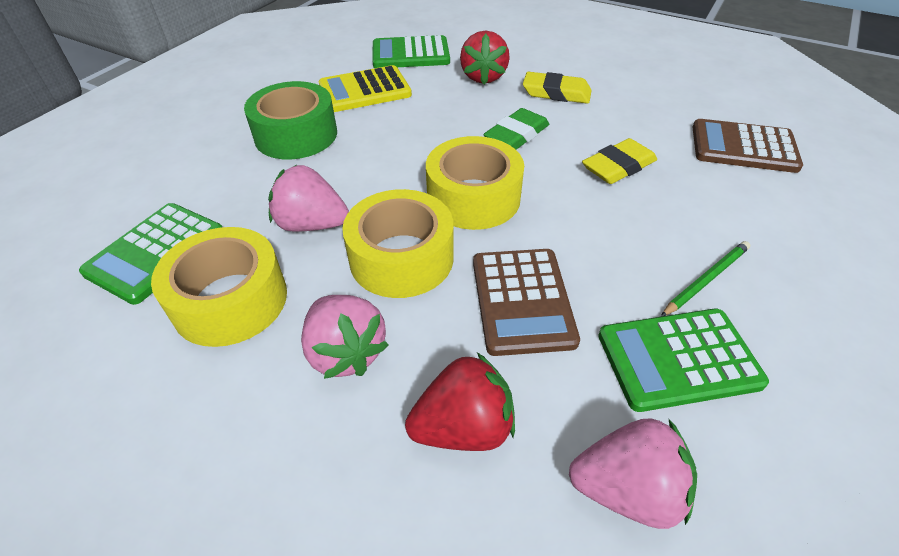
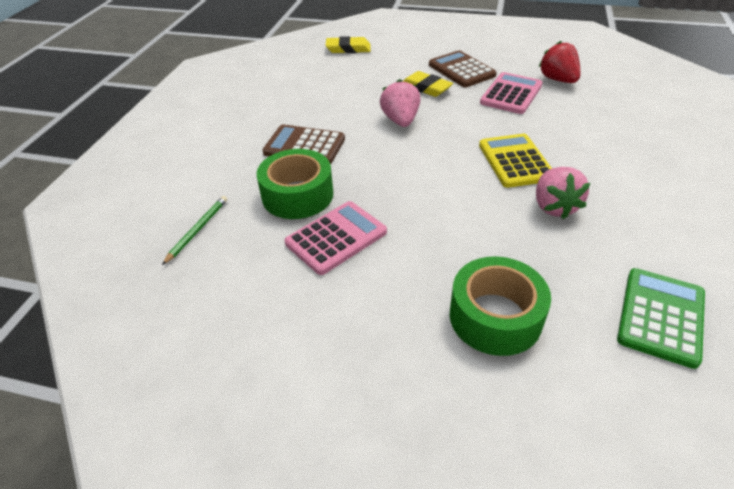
green calculator: 3 -> 1
green eraser: 1 -> 0
green tape: 1 -> 2
pink calculator: 0 -> 2
pink strawberry: 3 -> 2
red strawberry: 2 -> 1
yellow tape: 3 -> 0

